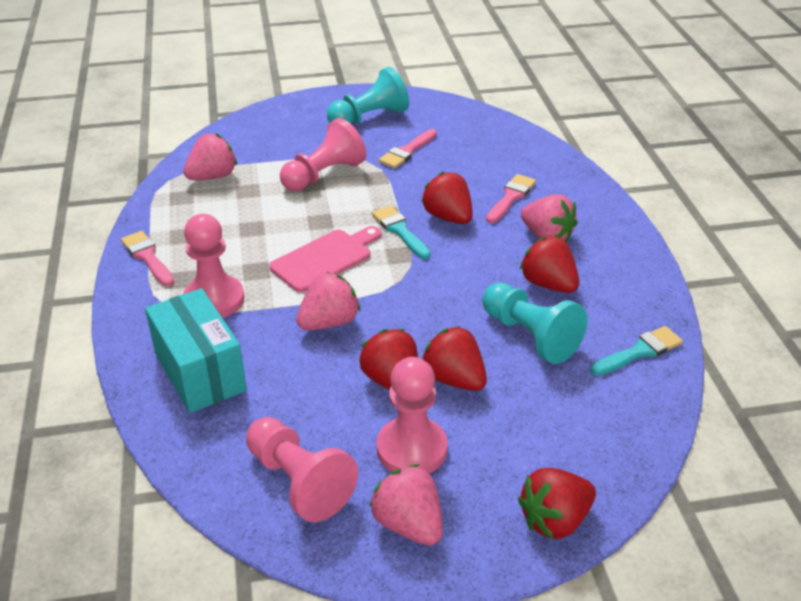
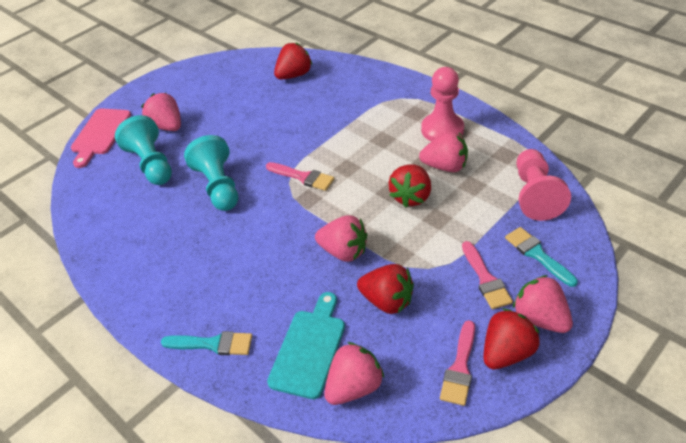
pink pawn: 4 -> 2
pink strawberry: 4 -> 5
red strawberry: 5 -> 4
turquoise box: 1 -> 0
turquoise cutting board: 0 -> 1

